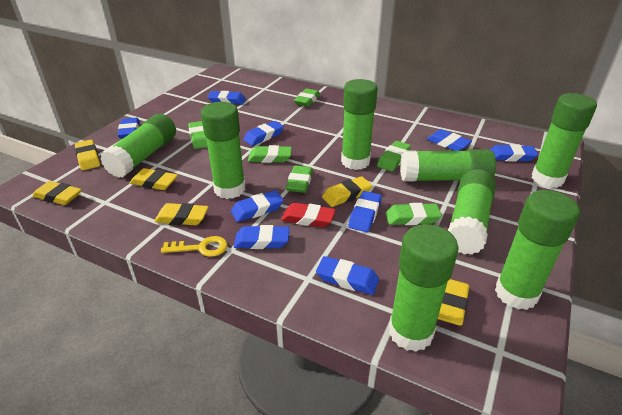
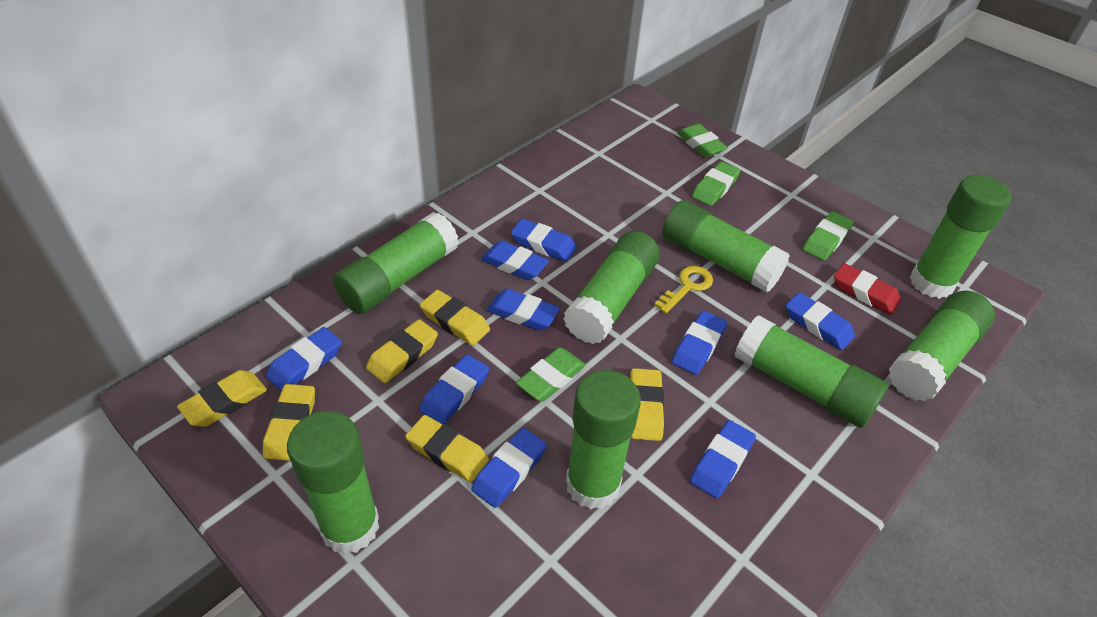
green eraser: 6 -> 4

